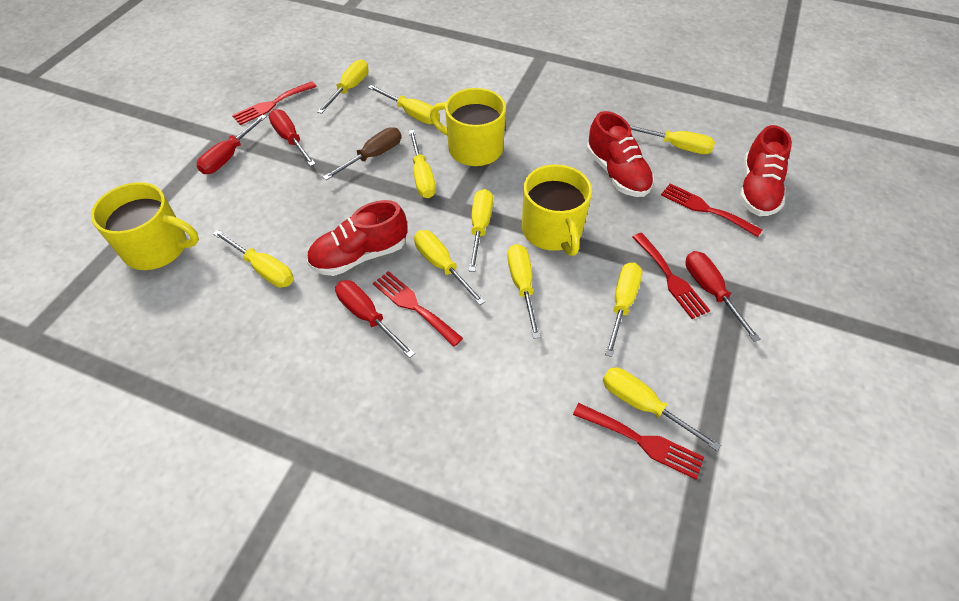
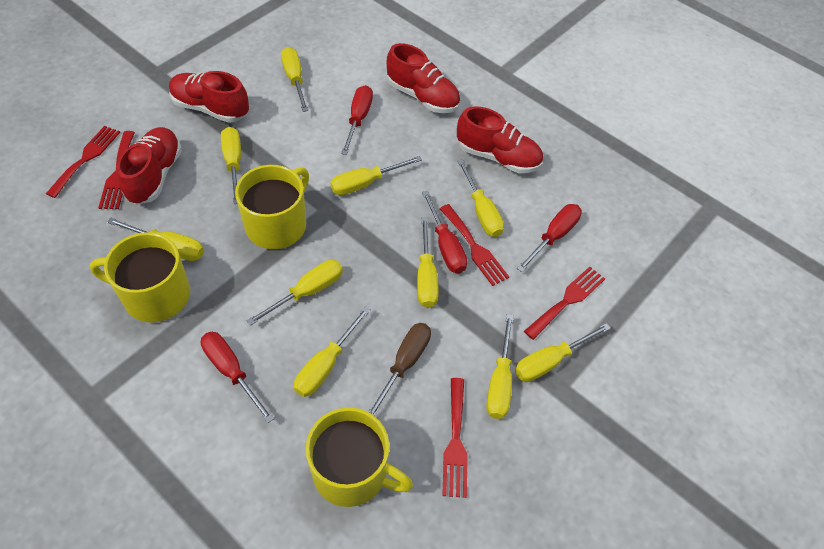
red shoe: 3 -> 4

